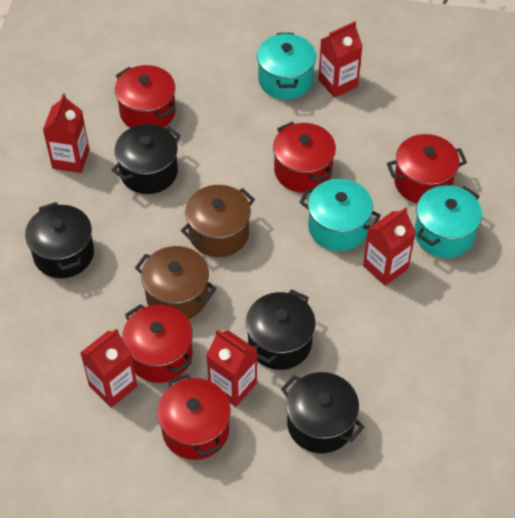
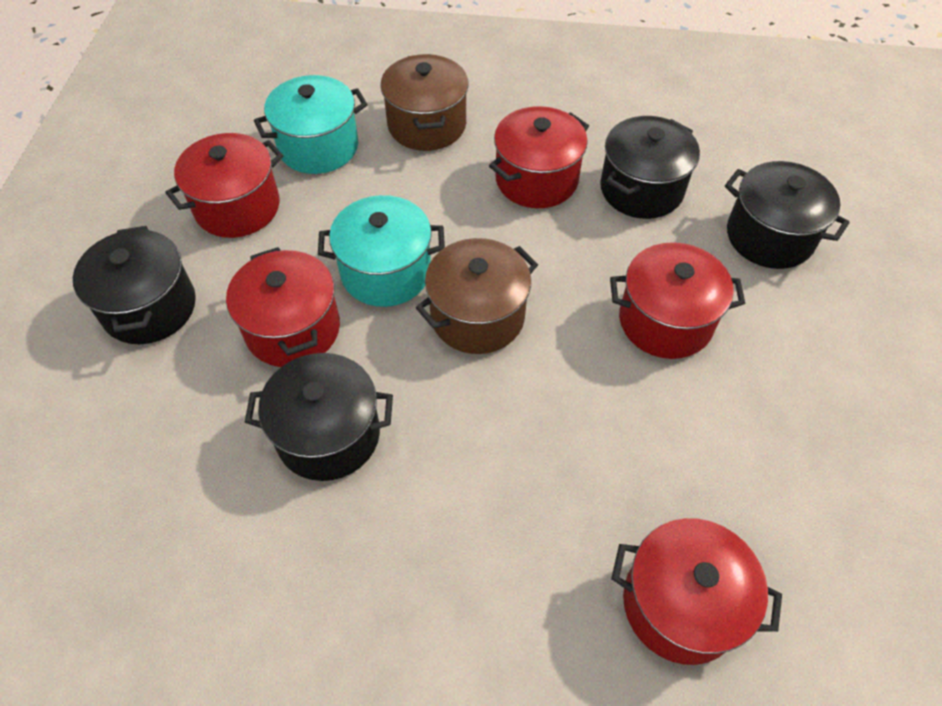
red carton: 5 -> 0
turquoise pot: 3 -> 2

